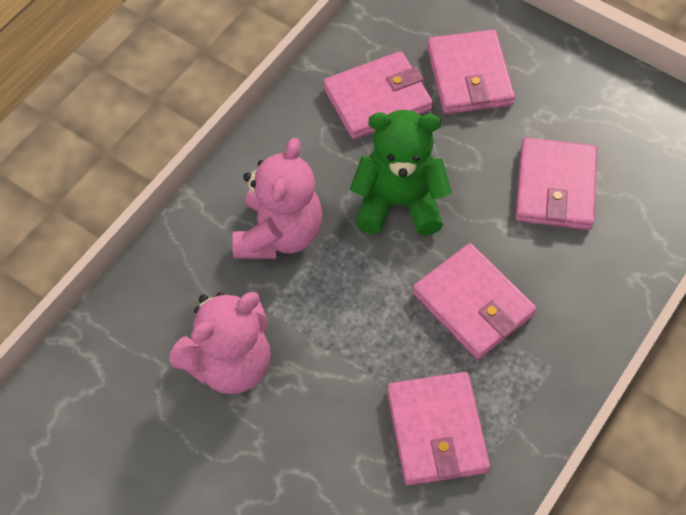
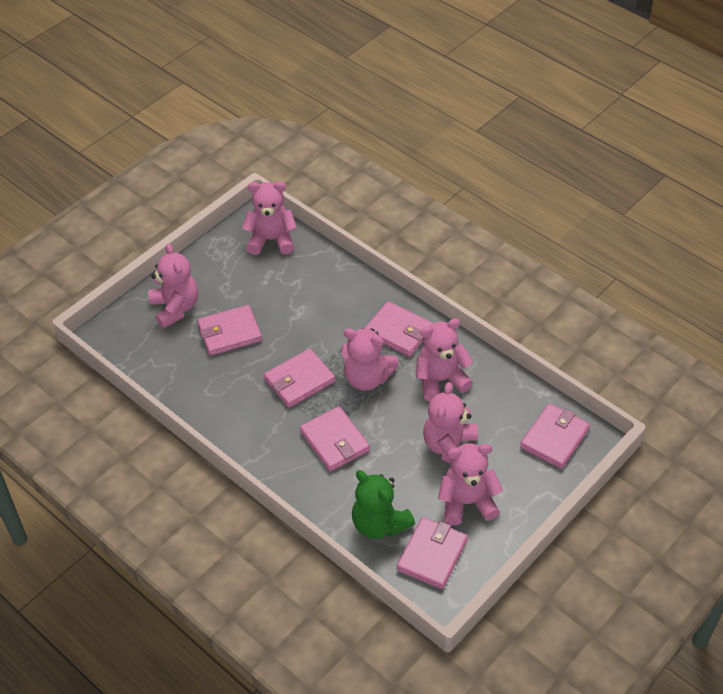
pink teddy bear: 2 -> 6
pink wallet: 5 -> 6

